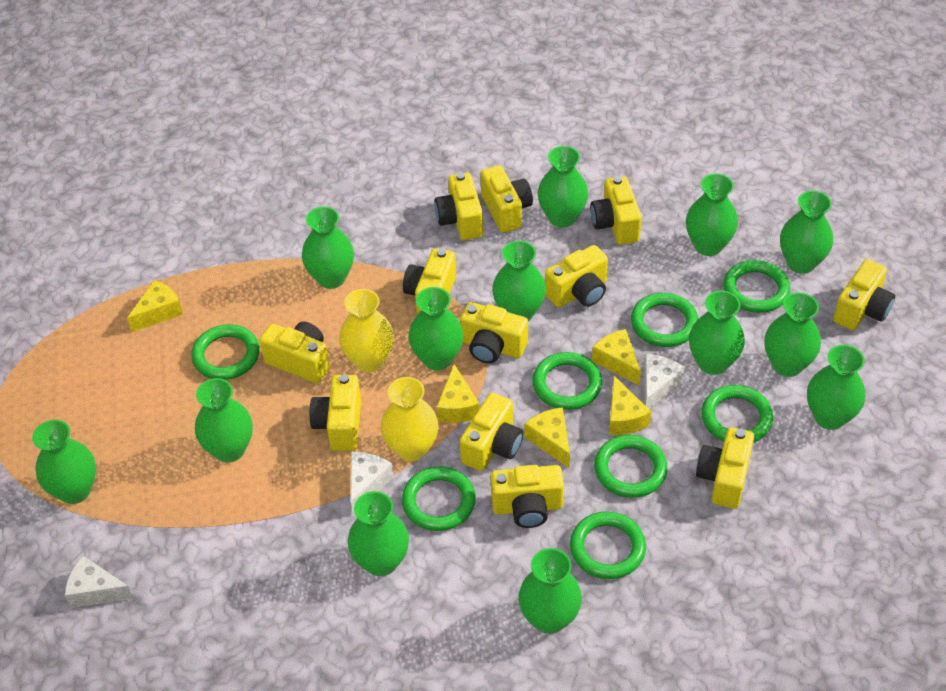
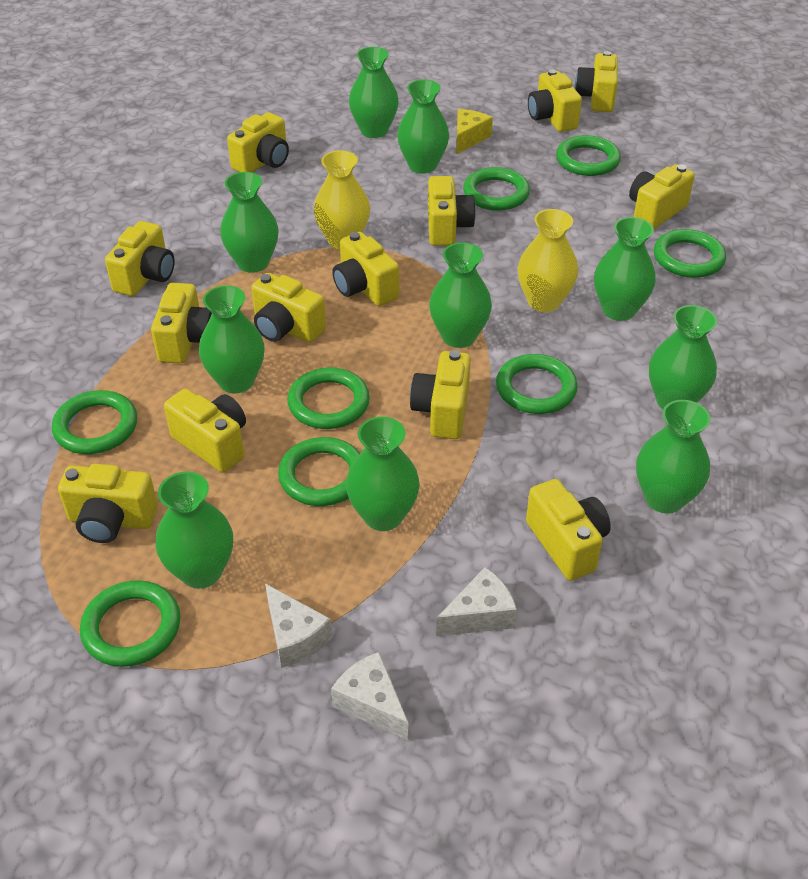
green vase: 13 -> 10
yellow camera: 12 -> 13
yellow cheese: 5 -> 1

